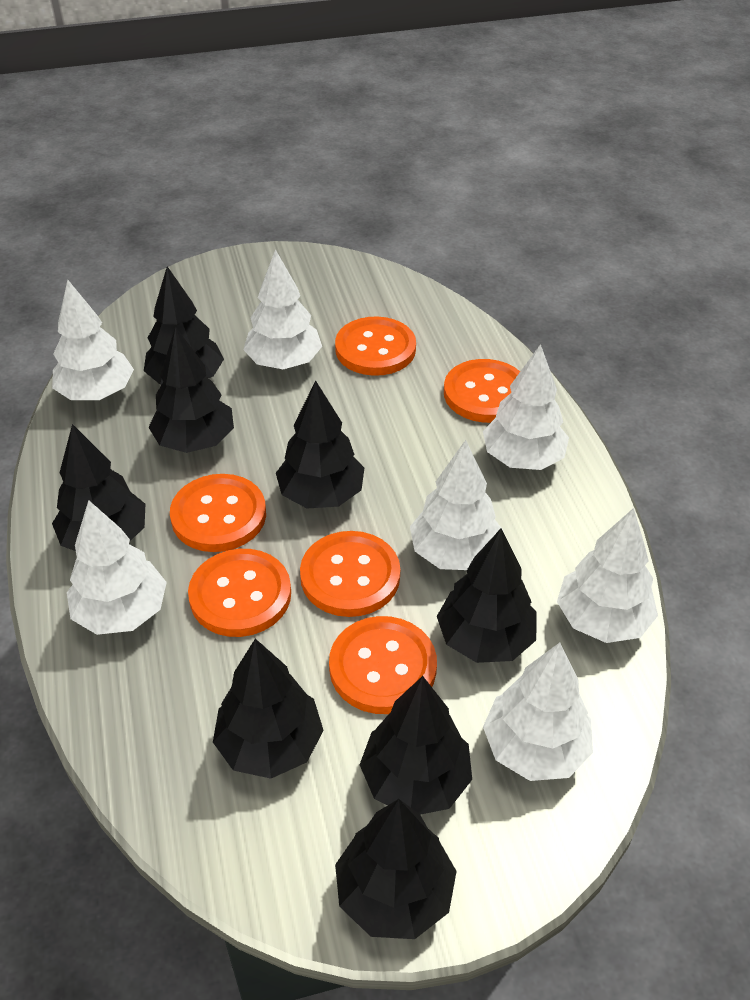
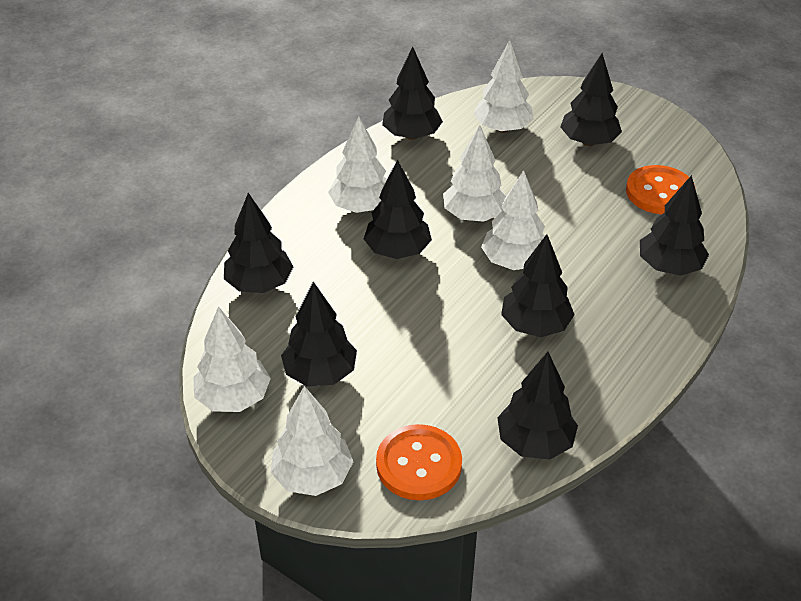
orange button: 6 -> 2
white tree: 7 -> 6

